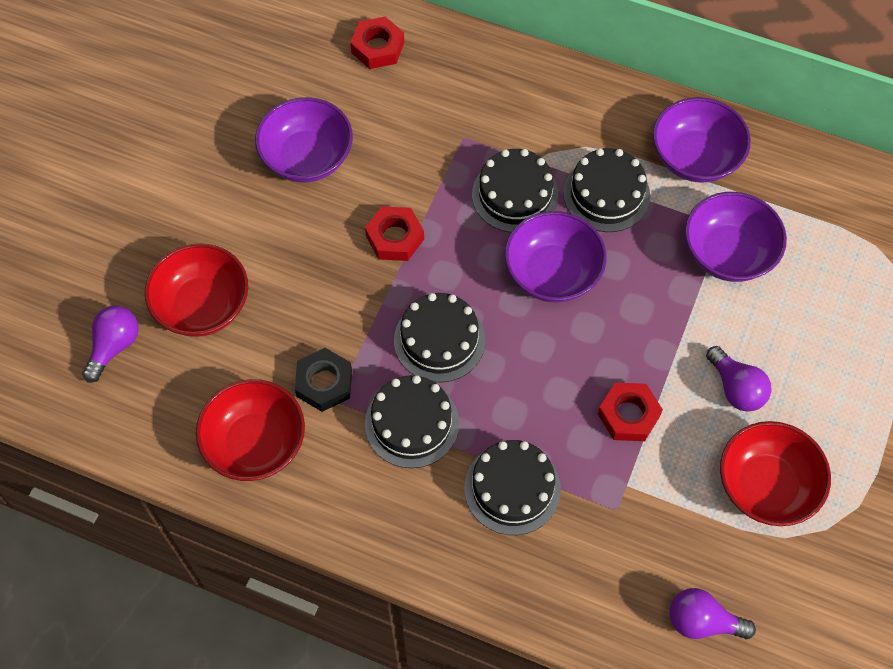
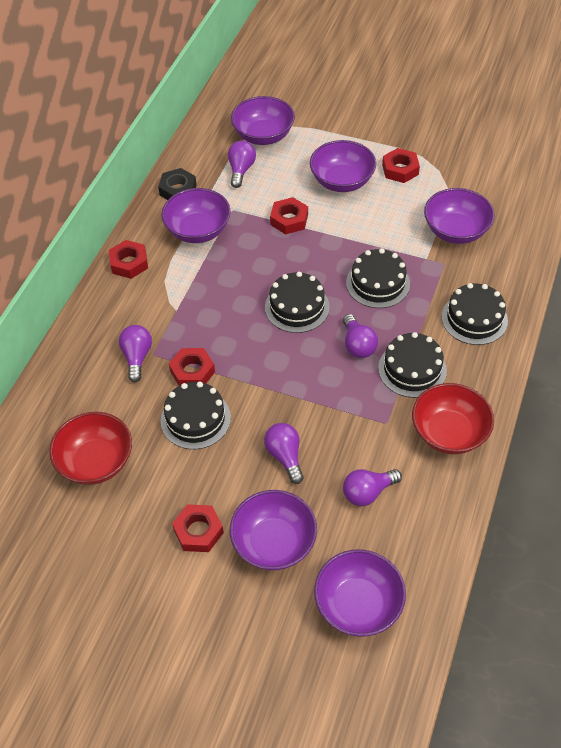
purple bowl: 4 -> 6
purple light bulb: 3 -> 5
red bowl: 3 -> 2
red nut: 3 -> 5

